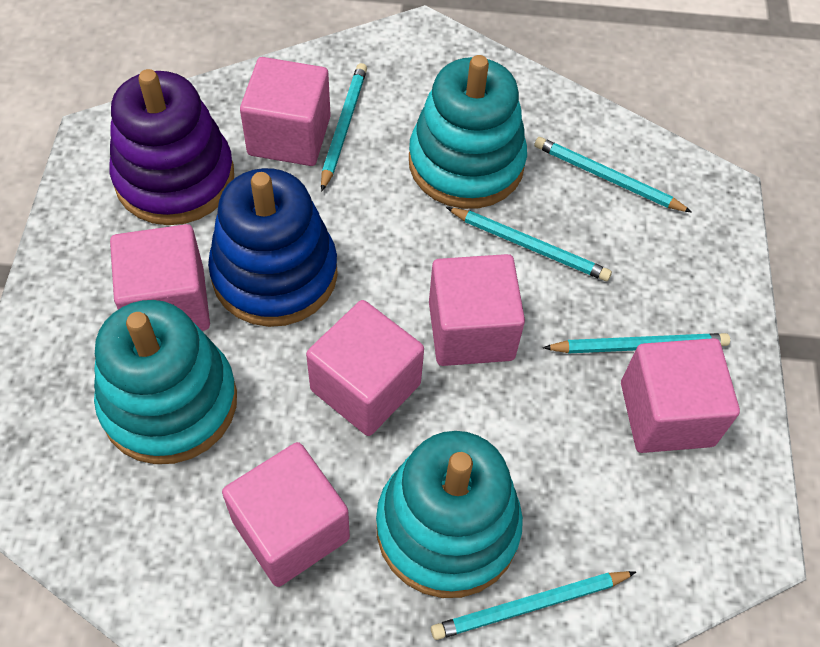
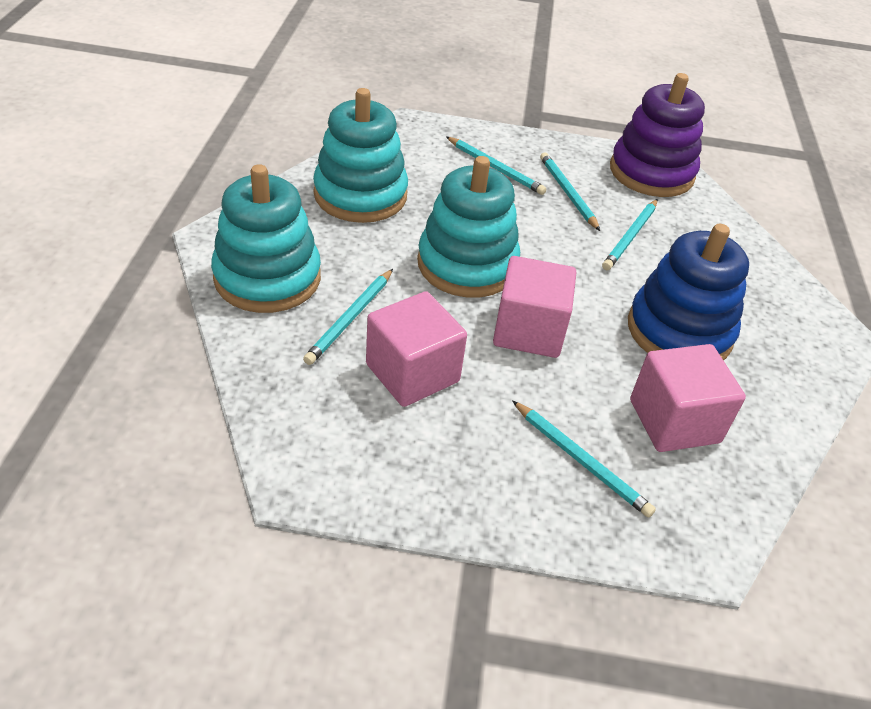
pink cube: 6 -> 3

